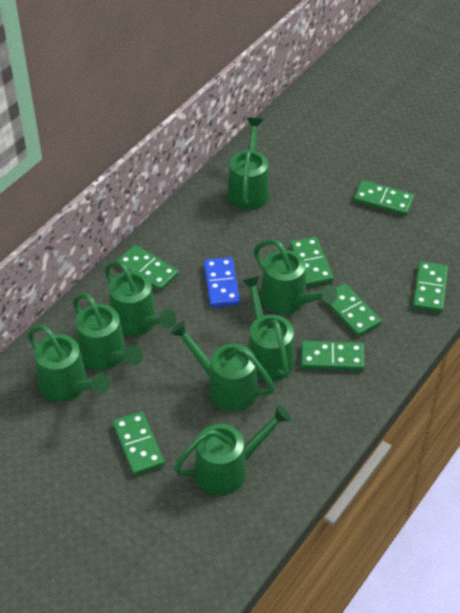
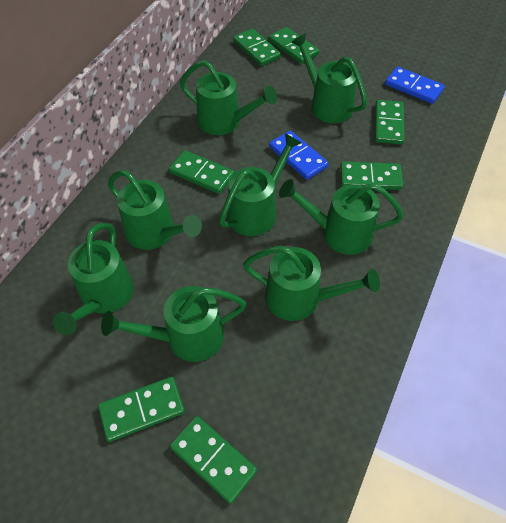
blue domino: 1 -> 2

